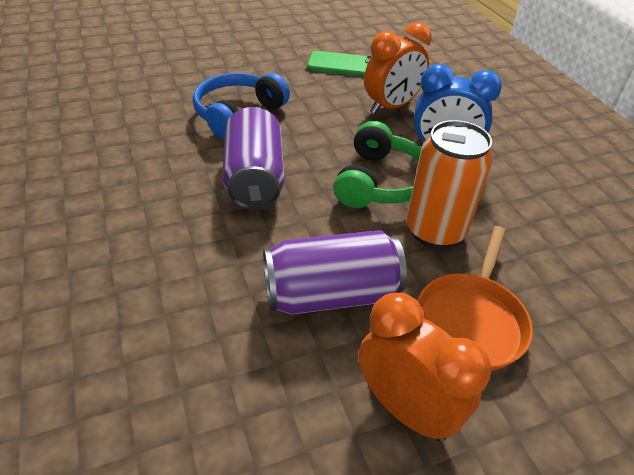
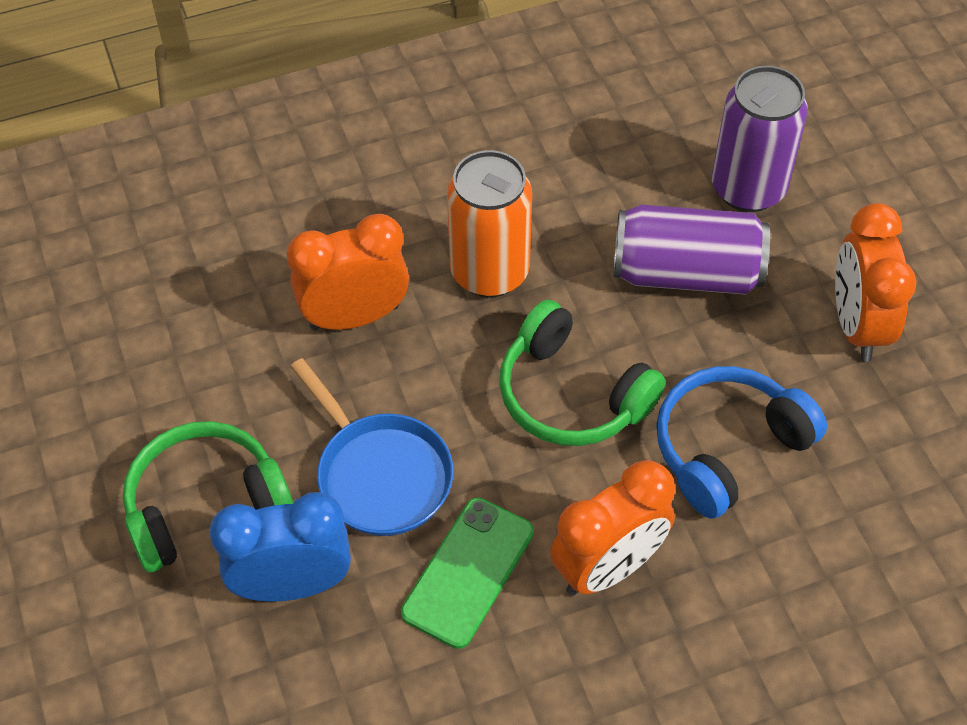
blue pan: 0 -> 1
green headphones: 1 -> 2
orange clock: 2 -> 3
orange pan: 1 -> 0

